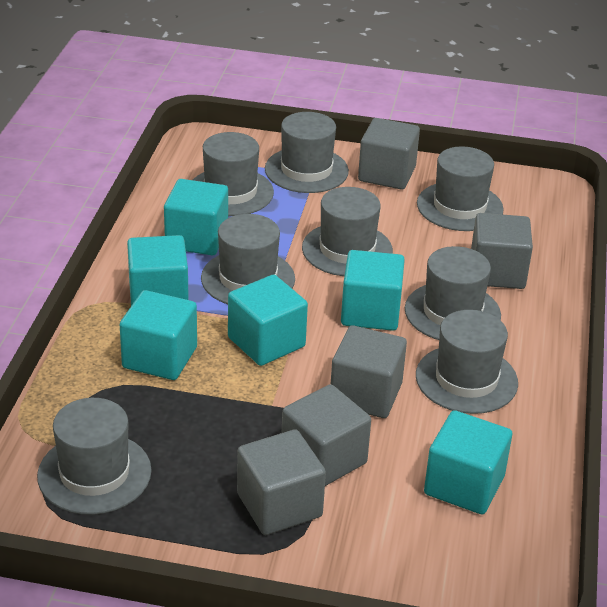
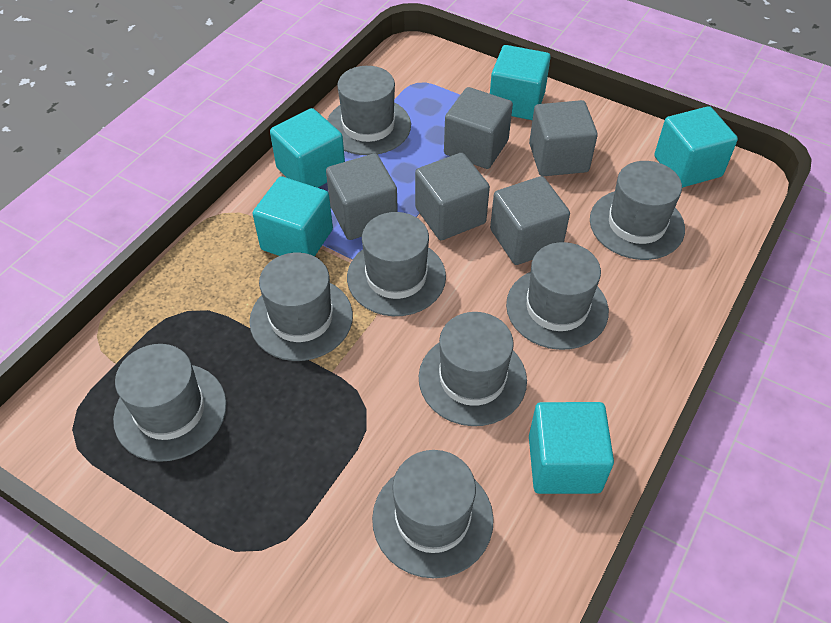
turquoise cube: 6 -> 5

